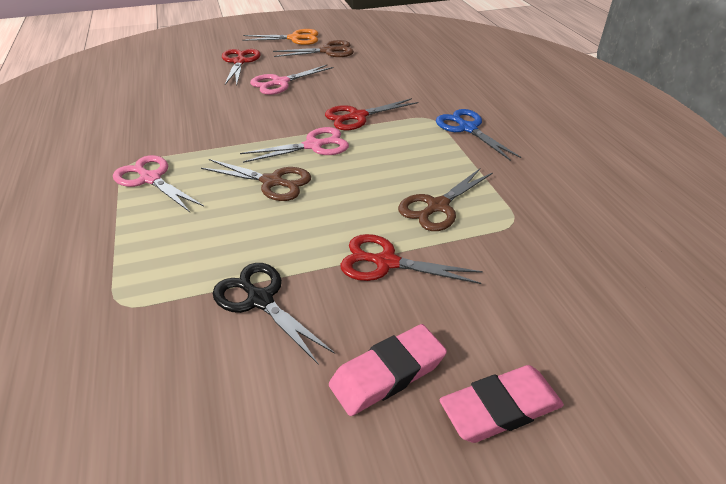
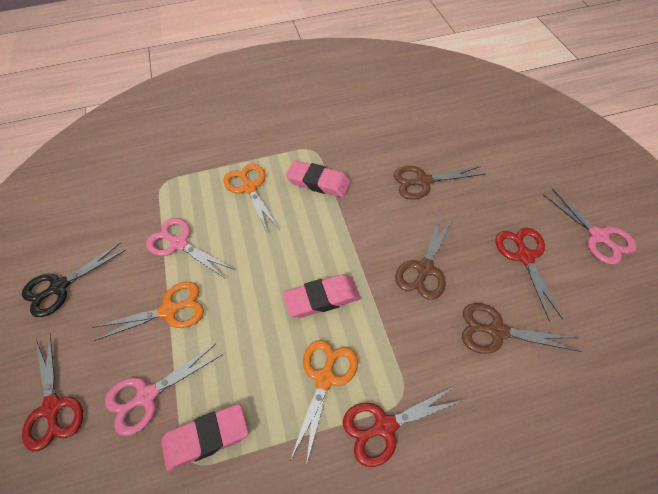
blue scissors: 1 -> 0
orange scissors: 1 -> 3
pink eraser: 2 -> 3

